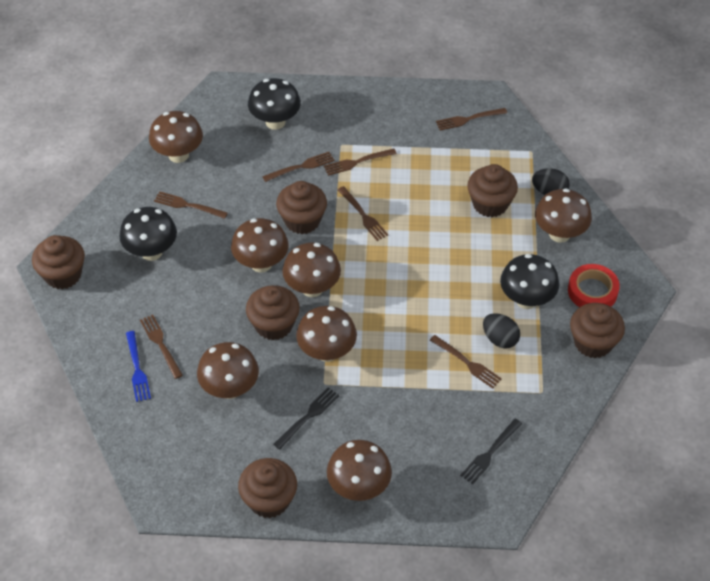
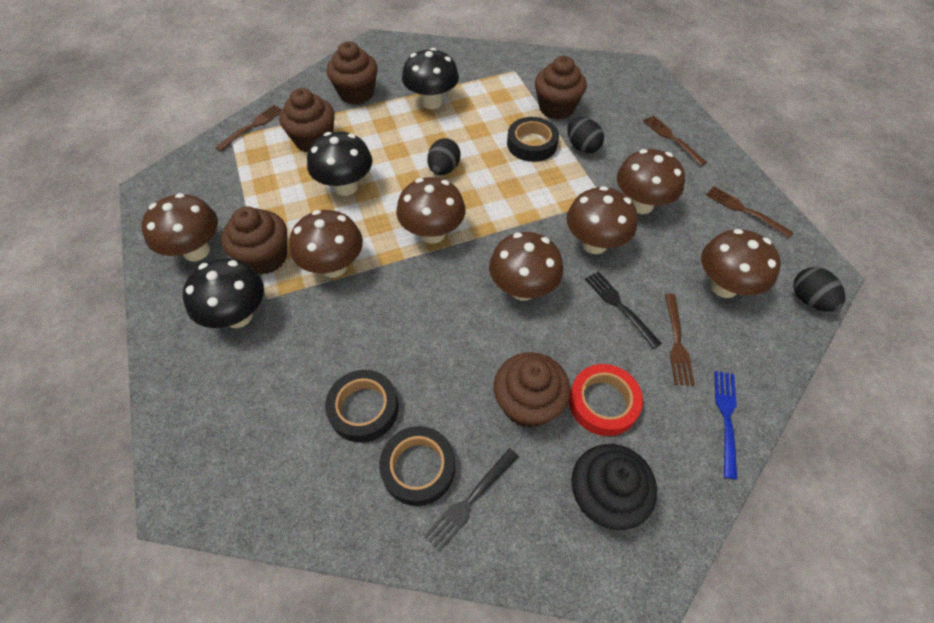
black cupcake: 0 -> 1
black egg: 2 -> 3
black tape: 0 -> 3
brown cupcake: 6 -> 5
brown fork: 7 -> 4

